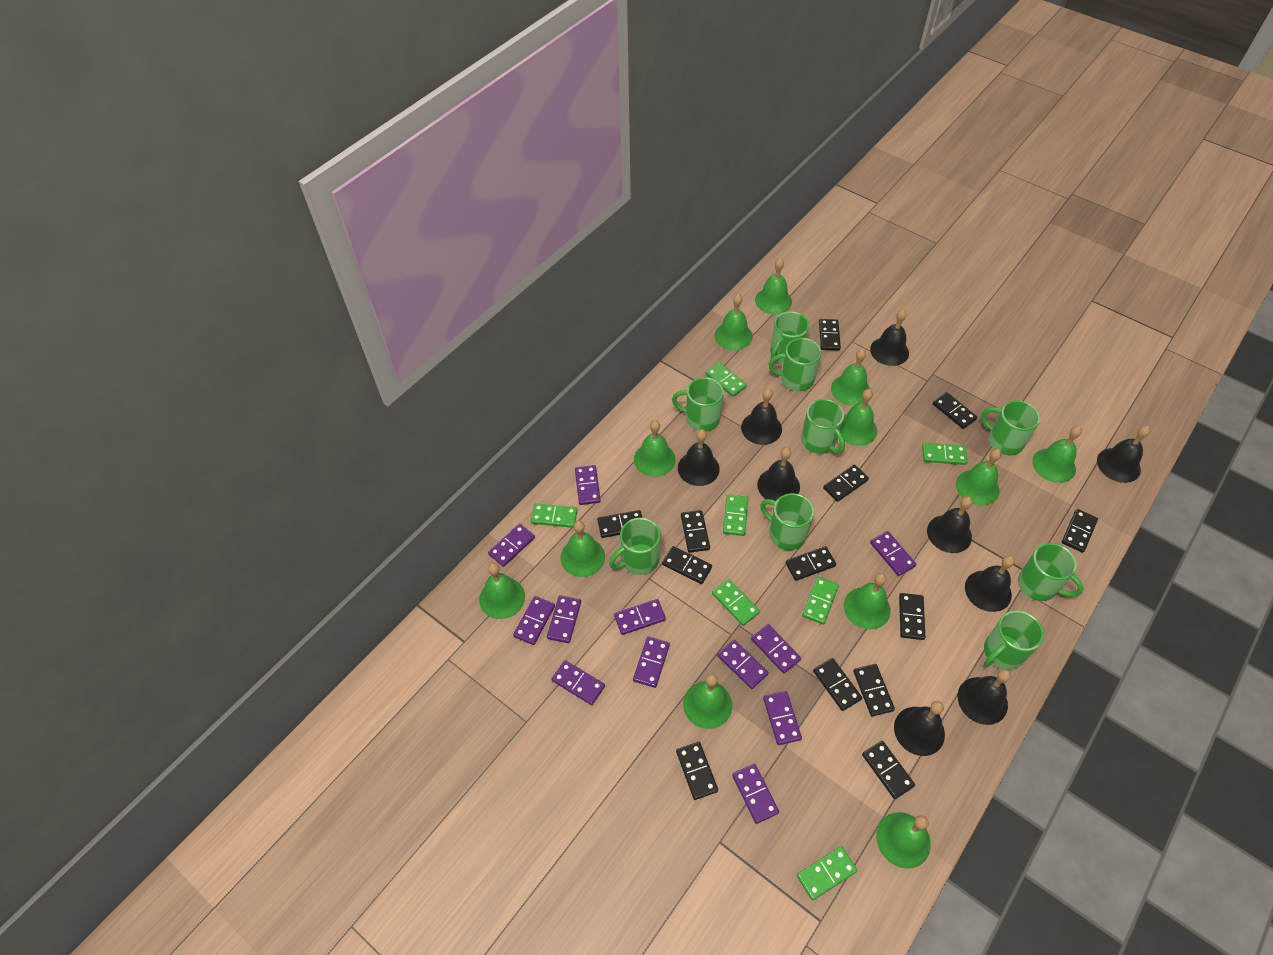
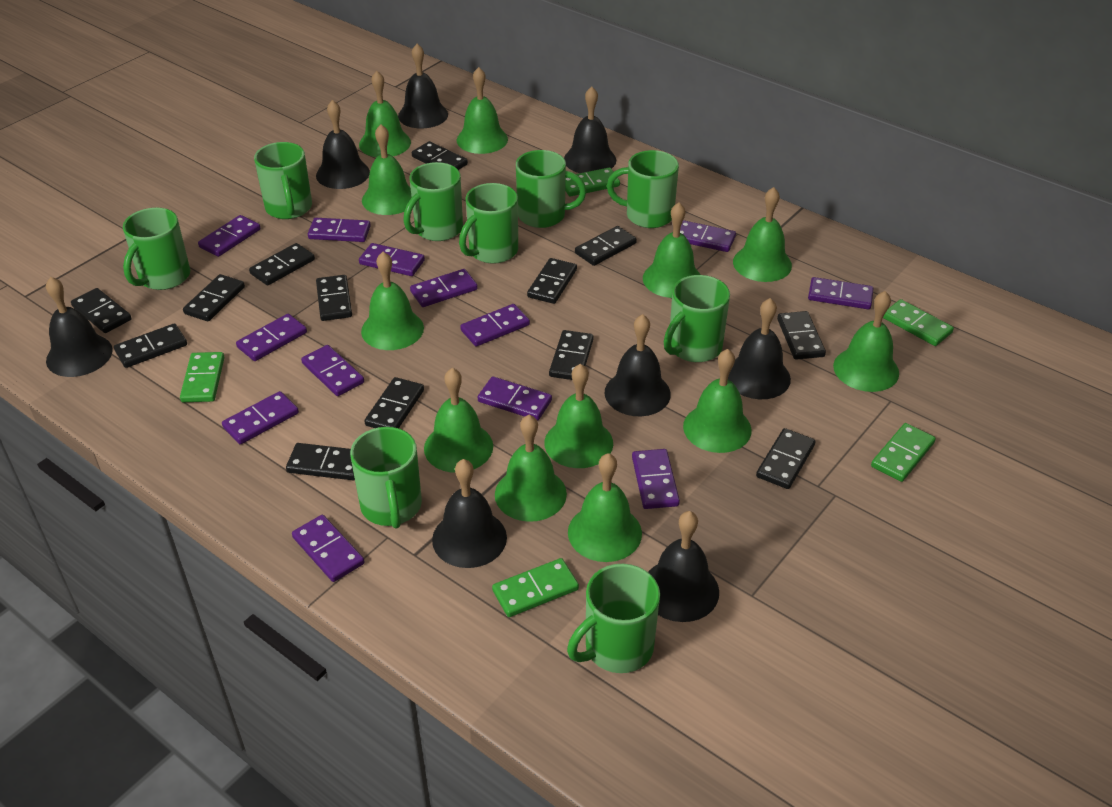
black bell: 9 -> 8
green domino: 7 -> 5
purple domino: 12 -> 13

